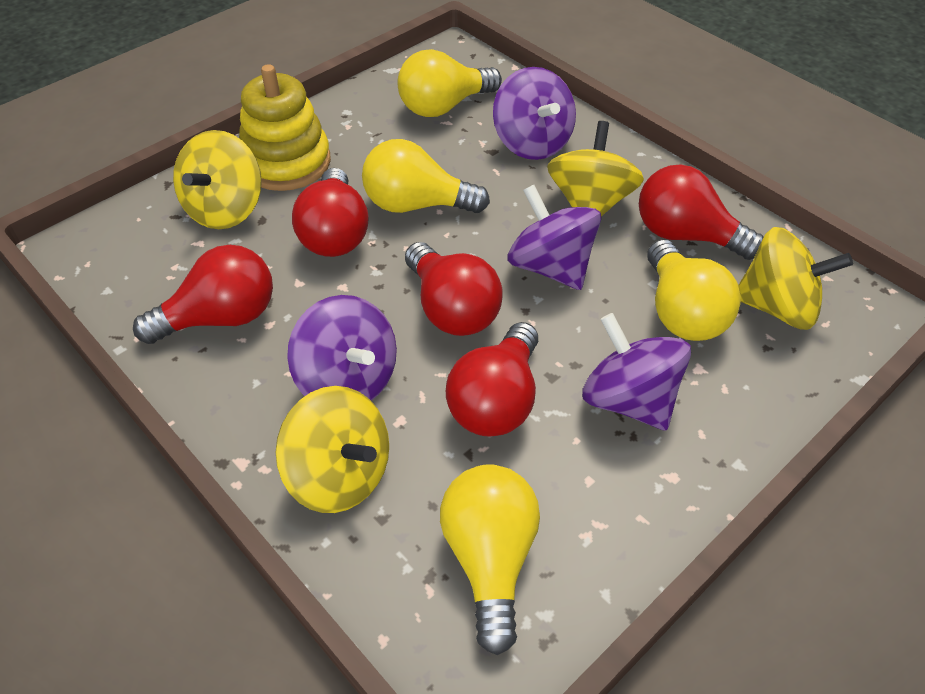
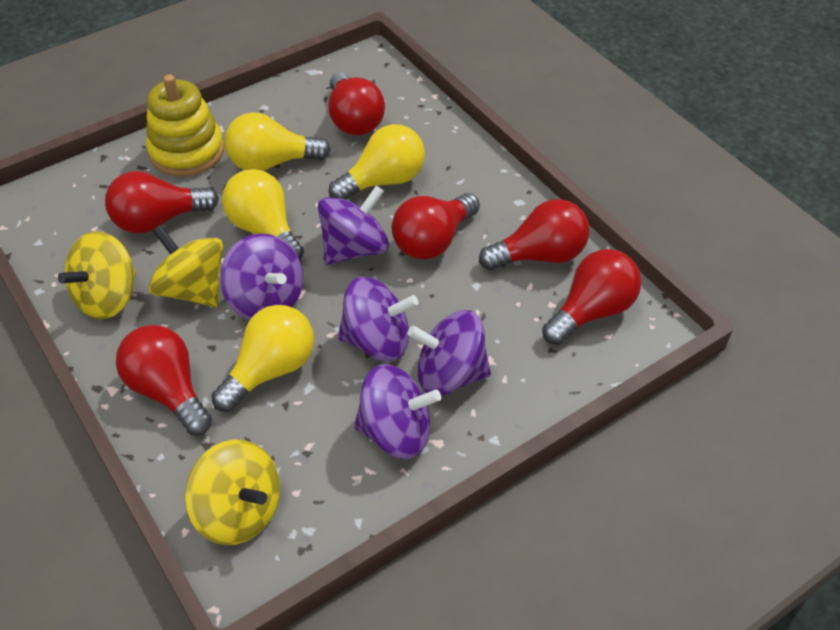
purple spinning top: 4 -> 5
red light bulb: 5 -> 6
yellow spinning top: 4 -> 3

